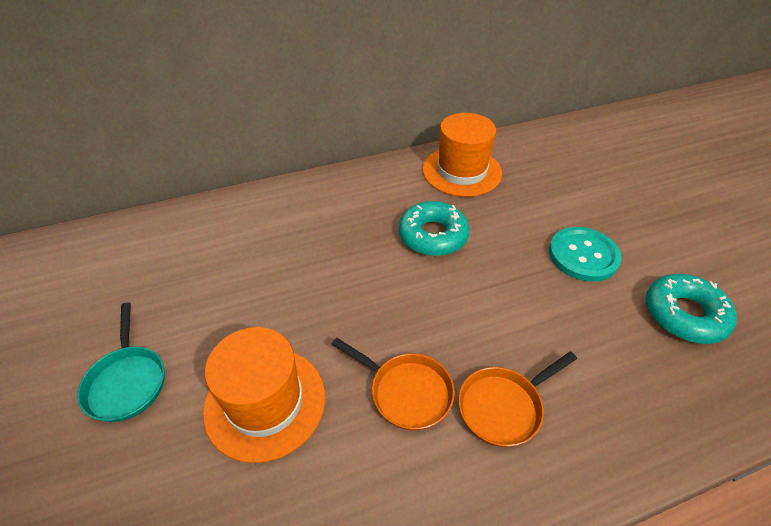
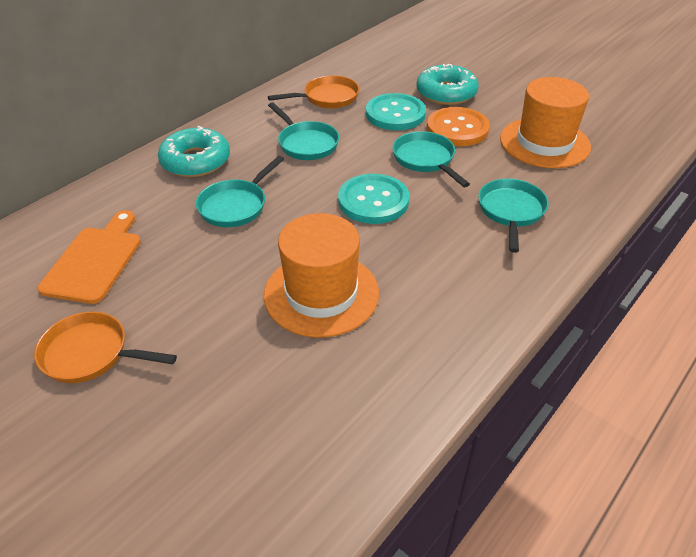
orange button: 0 -> 1
orange cutting board: 0 -> 1
turquoise button: 1 -> 2
turquoise pan: 1 -> 4

